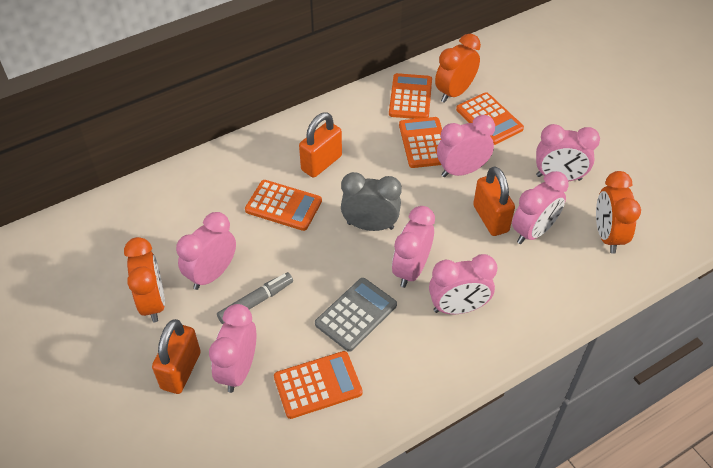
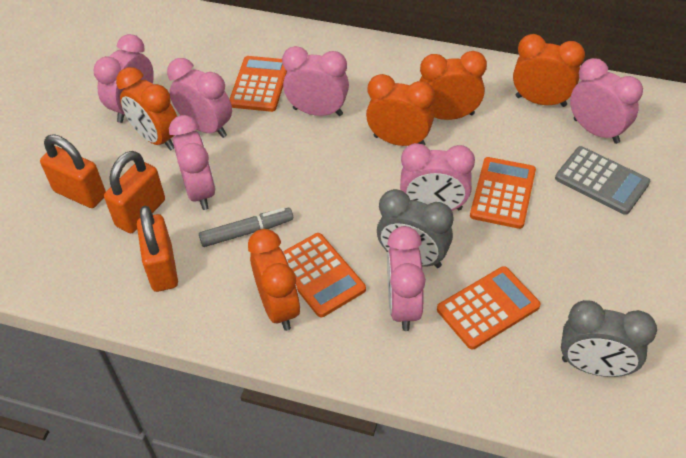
grey clock: 1 -> 2
orange calculator: 5 -> 4
orange clock: 3 -> 5

